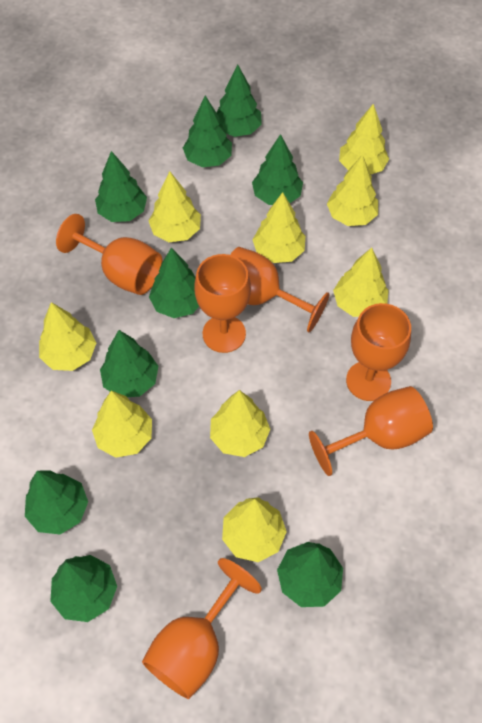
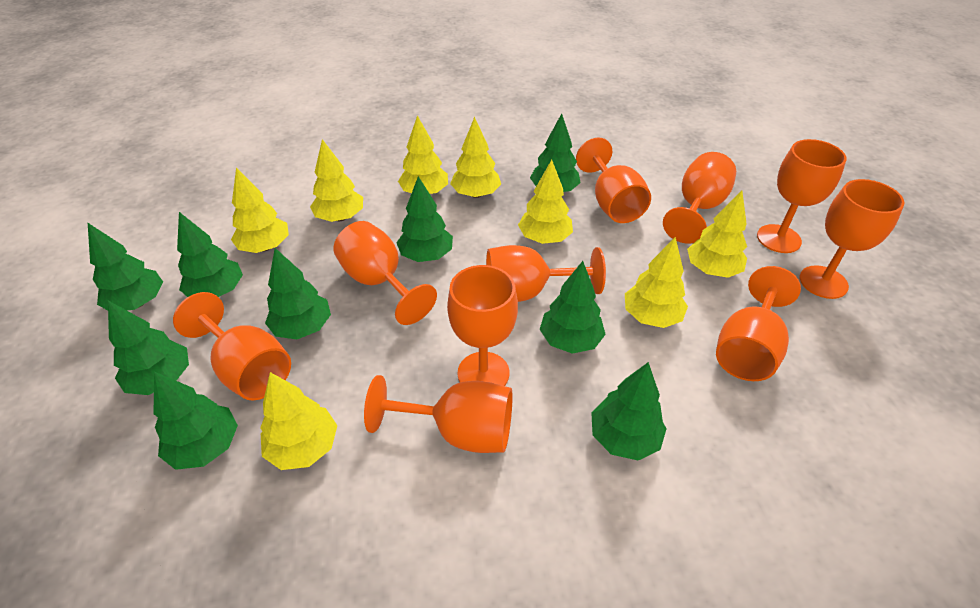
orange goblet: 6 -> 10
yellow tree: 9 -> 8

